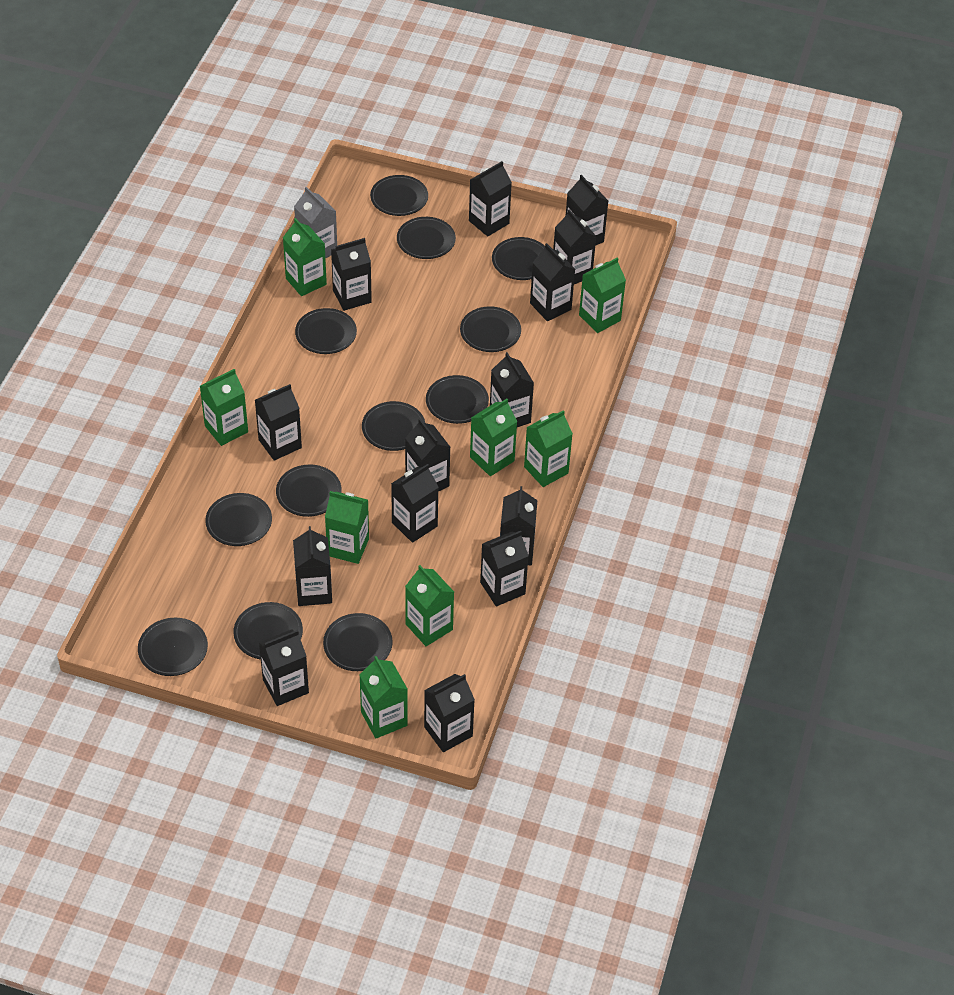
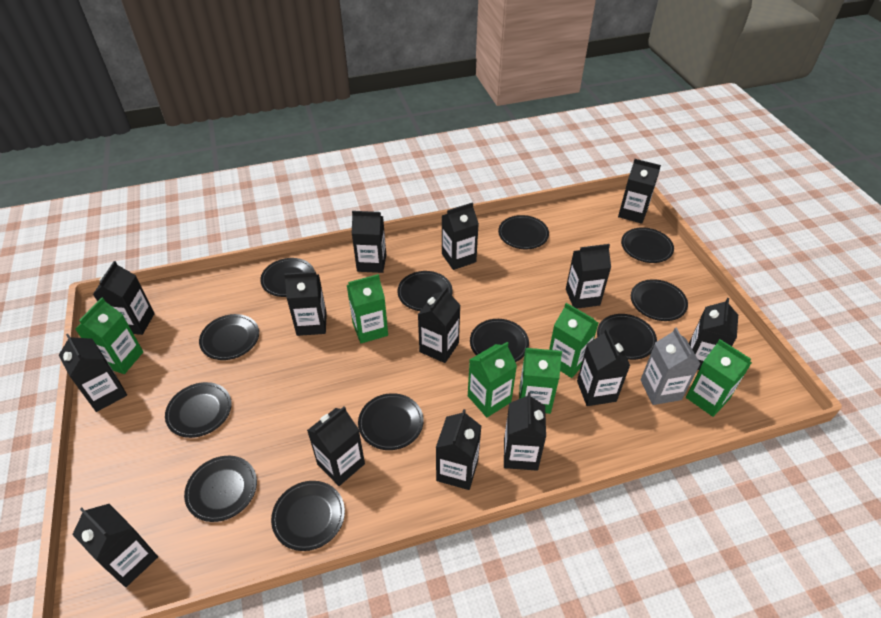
green carton: 8 -> 6

